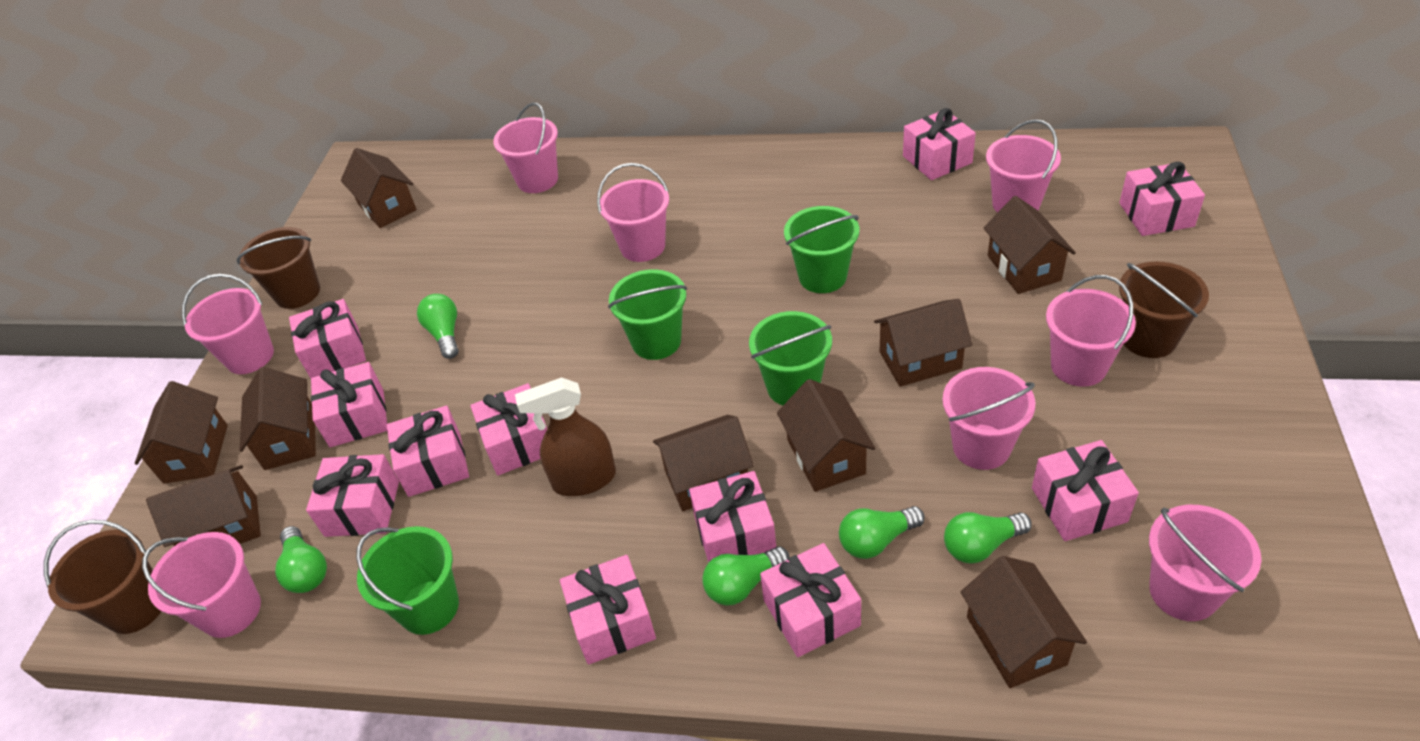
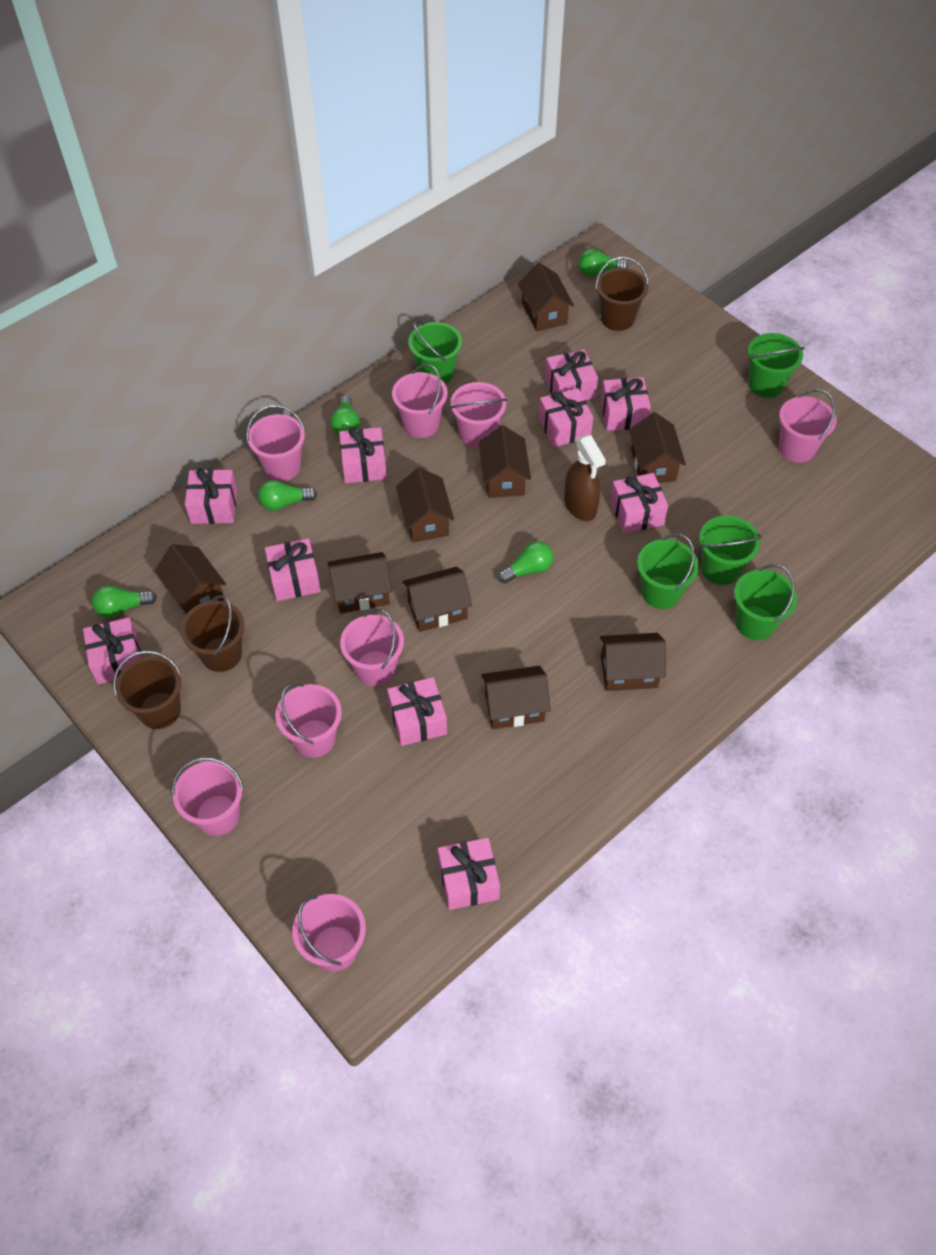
green bucket: 4 -> 5
pink gift: 11 -> 10

